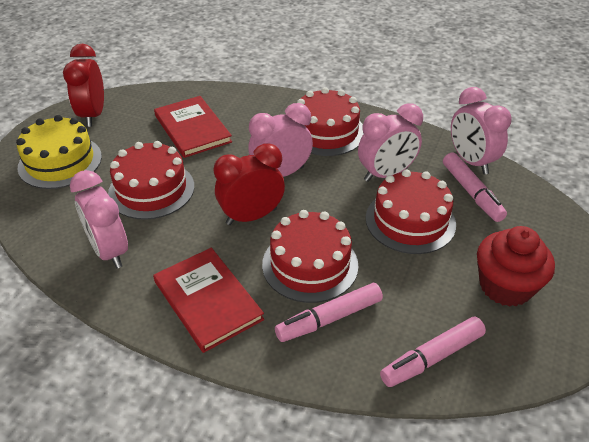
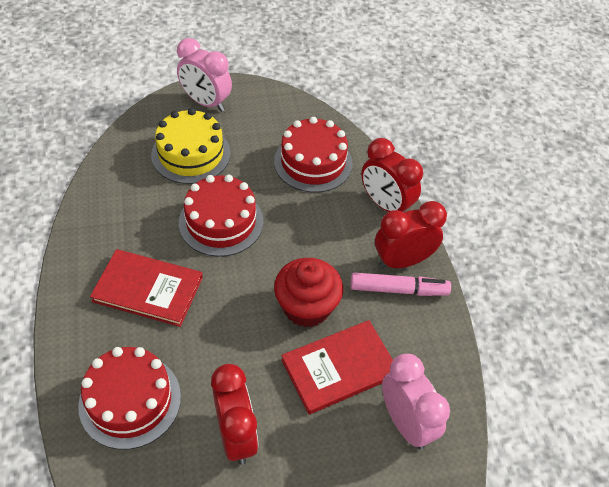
pink clock: 4 -> 2
pink marker: 3 -> 1
red cake: 4 -> 3
red clock: 2 -> 3

